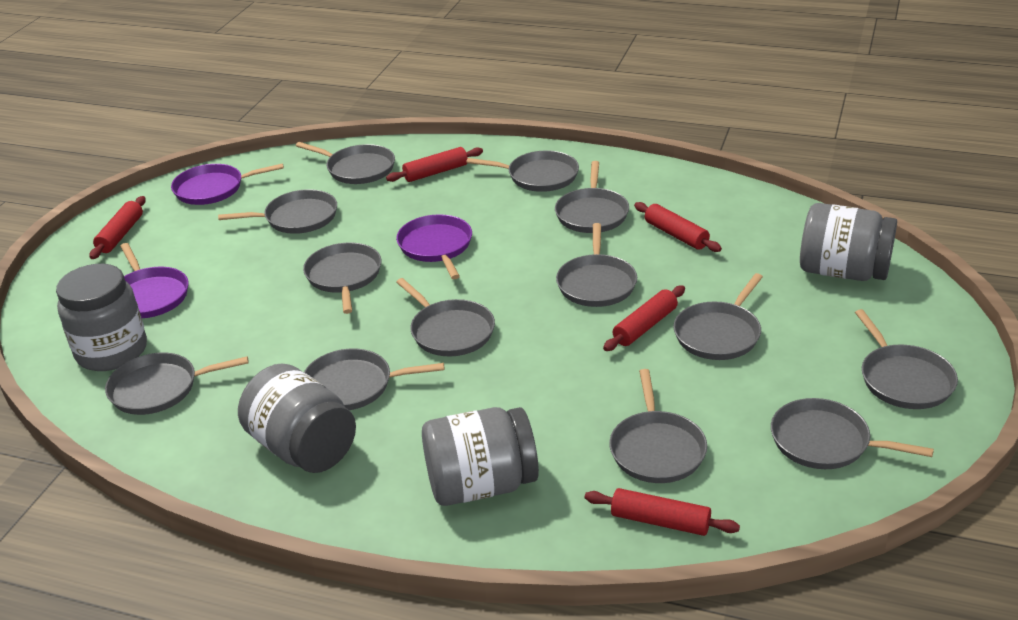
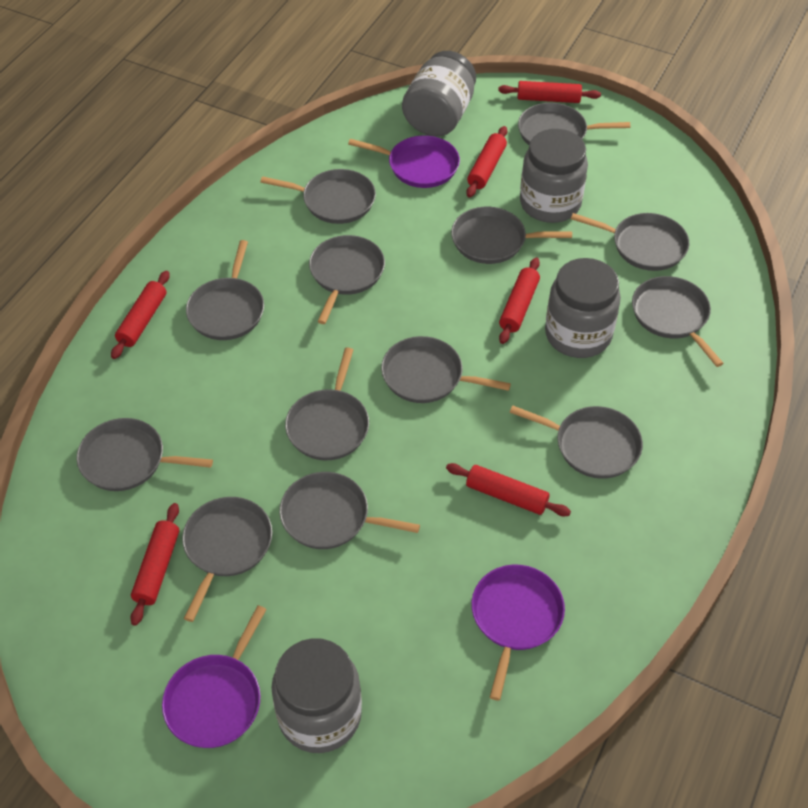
red rolling pin: 5 -> 6

